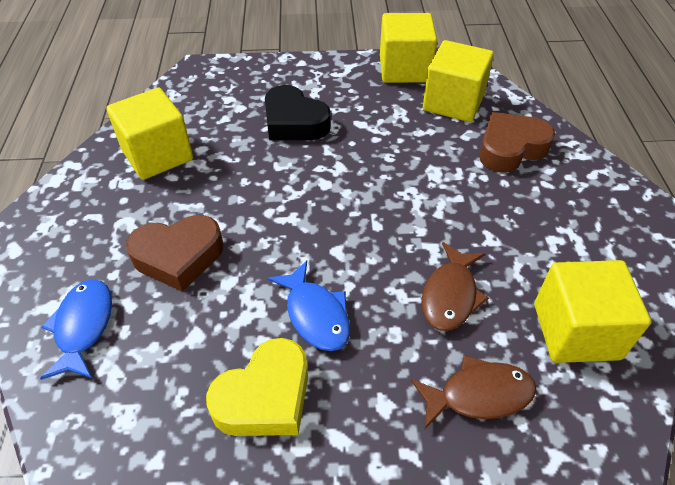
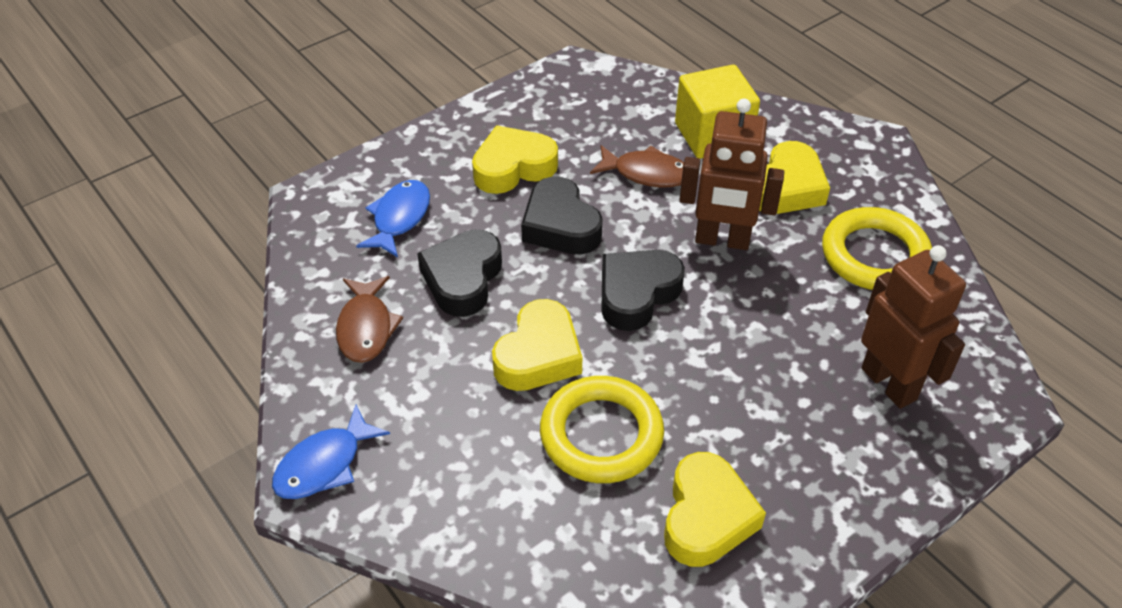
black heart: 1 -> 3
brown heart: 2 -> 0
brown robot: 0 -> 2
yellow cube: 4 -> 1
yellow heart: 1 -> 4
yellow ring: 0 -> 2

